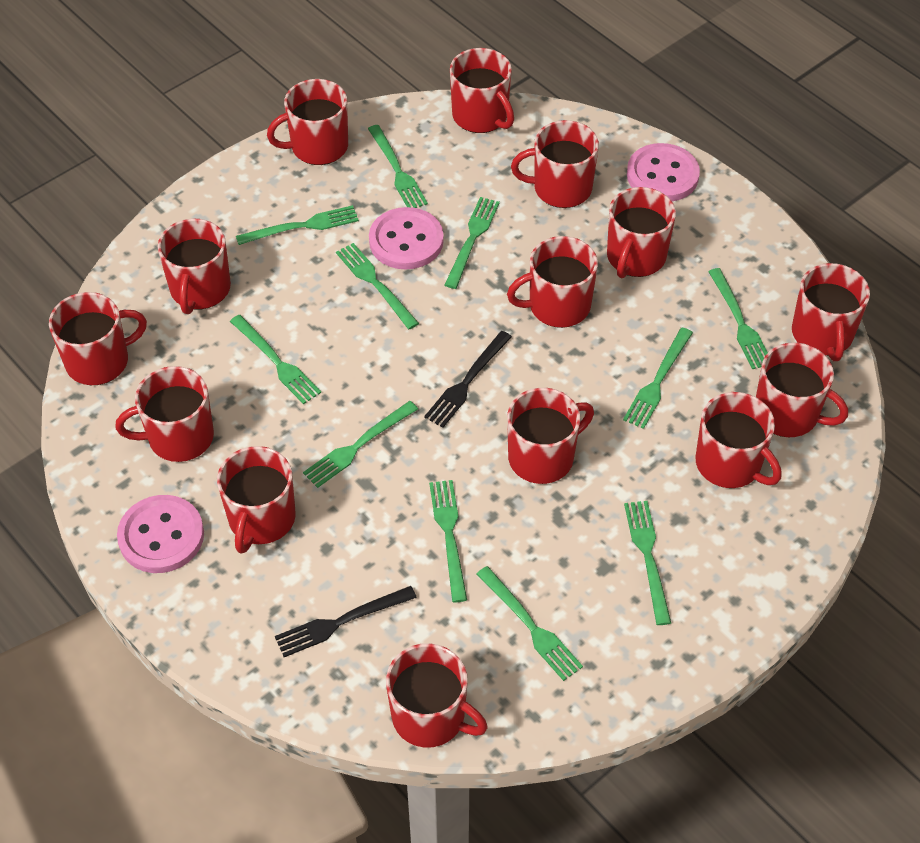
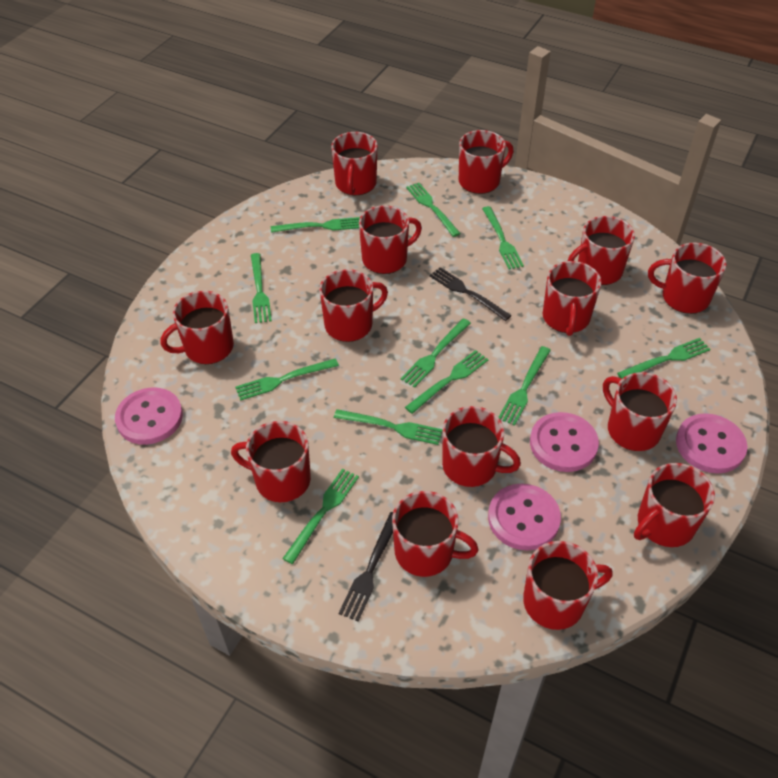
pink button: 3 -> 4

